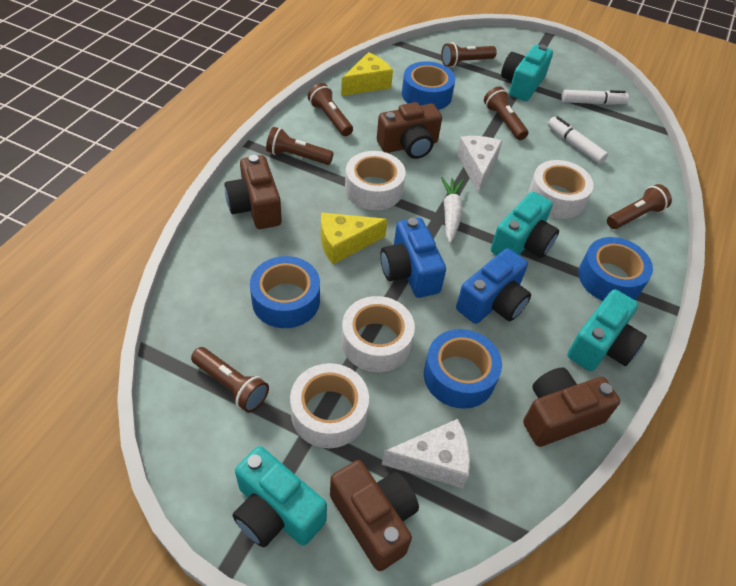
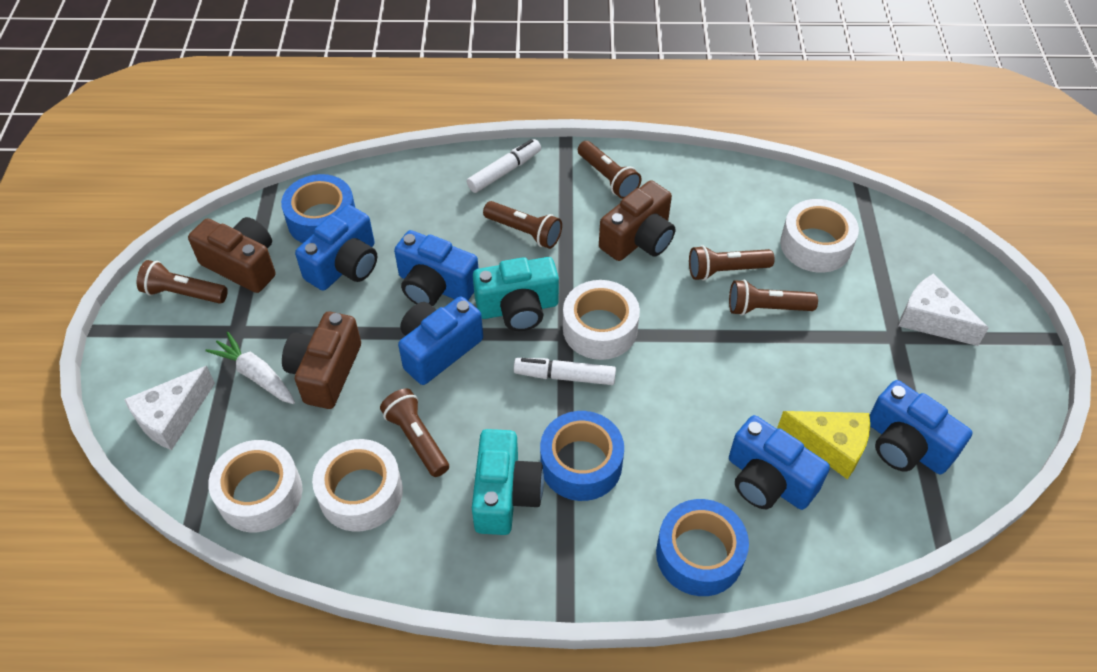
blue camera: 2 -> 5
blue tape: 4 -> 3
brown camera: 4 -> 3
turquoise camera: 4 -> 2
yellow cheese: 2 -> 1

